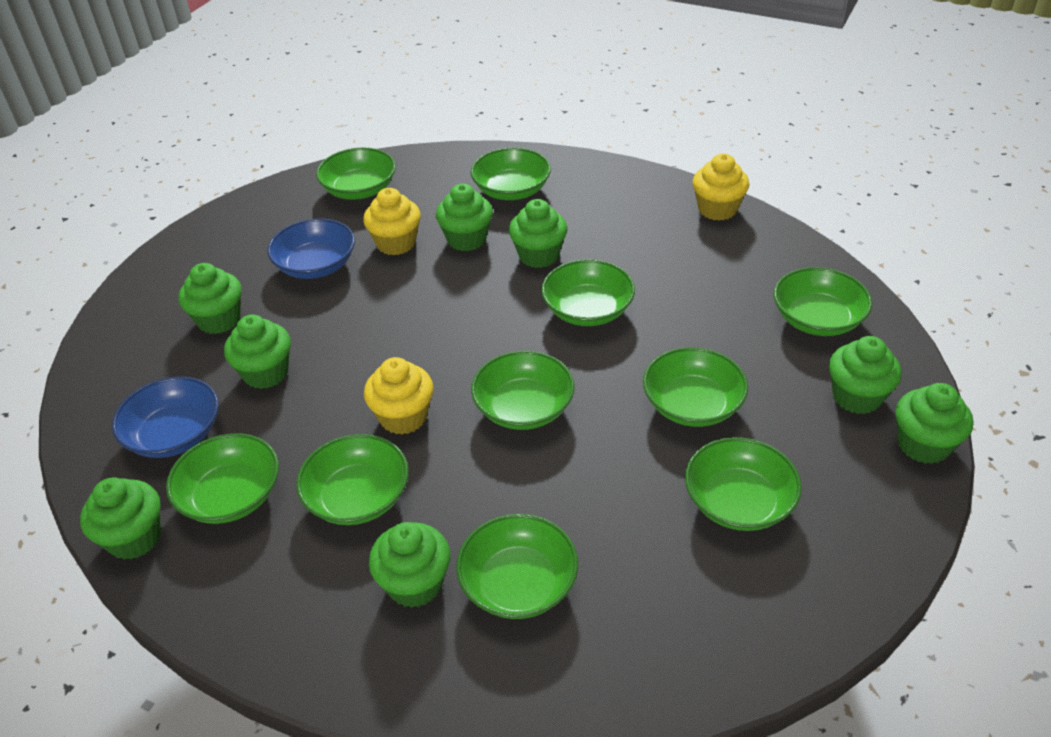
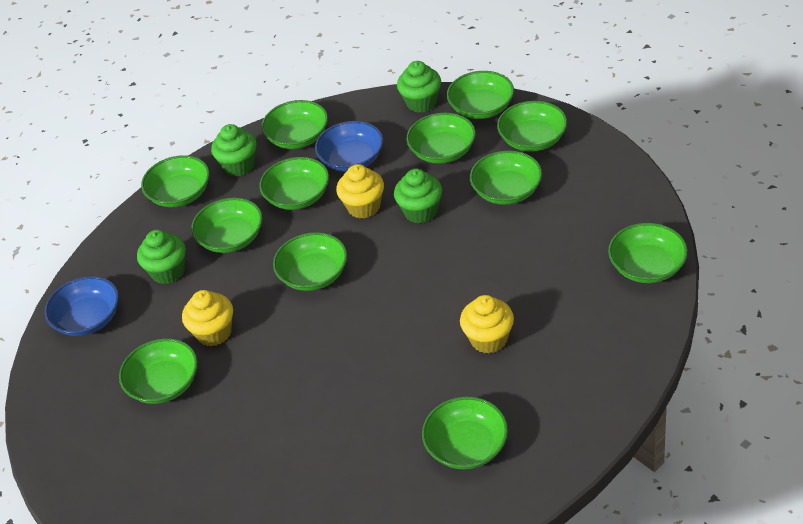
green bowl: 10 -> 12
green cupcake: 8 -> 4

